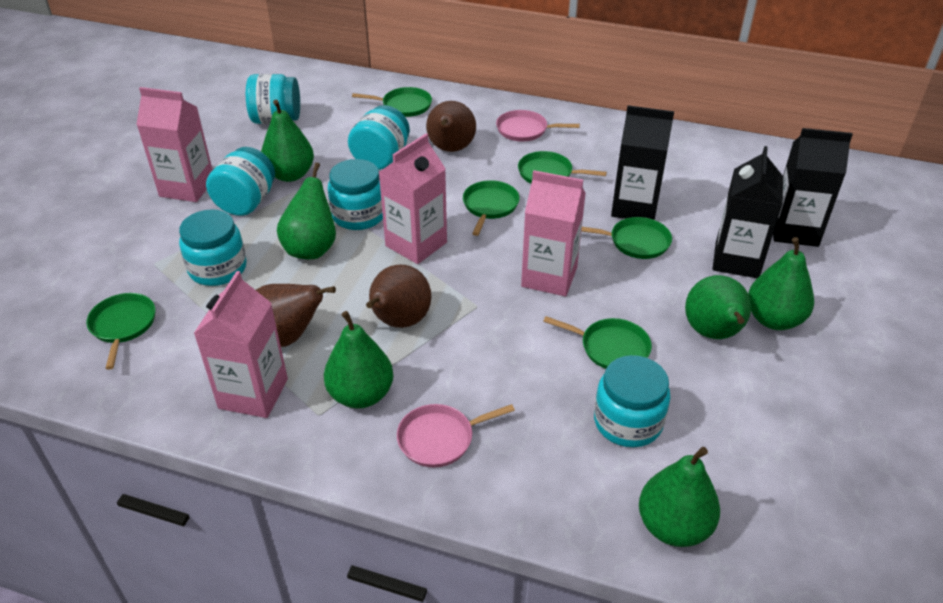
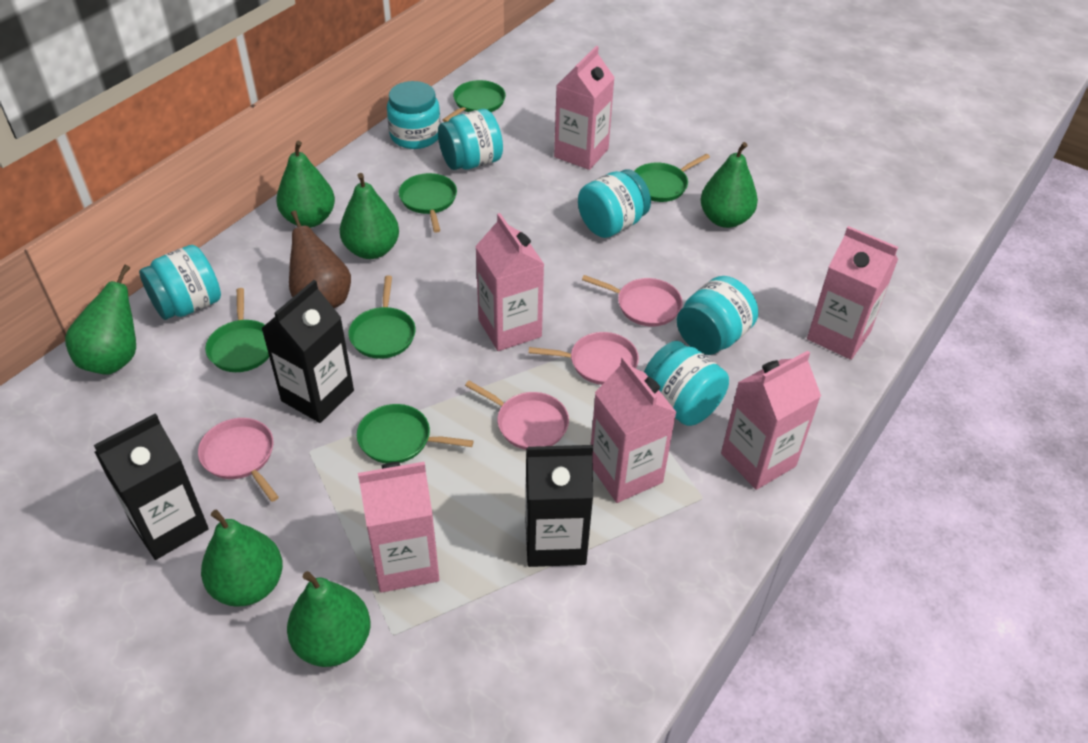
brown pear: 3 -> 1
pink carton: 4 -> 6
pink pan: 2 -> 4

